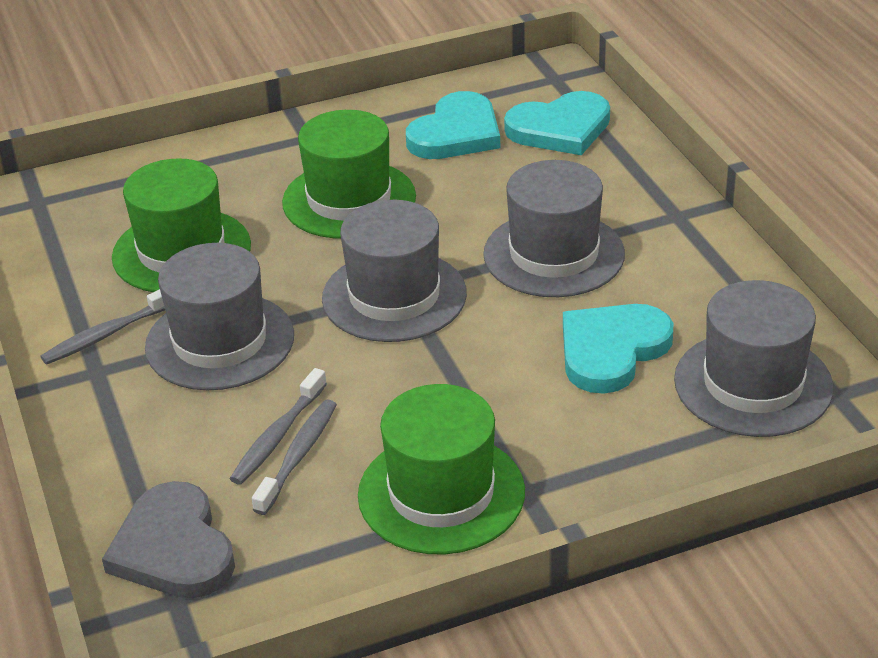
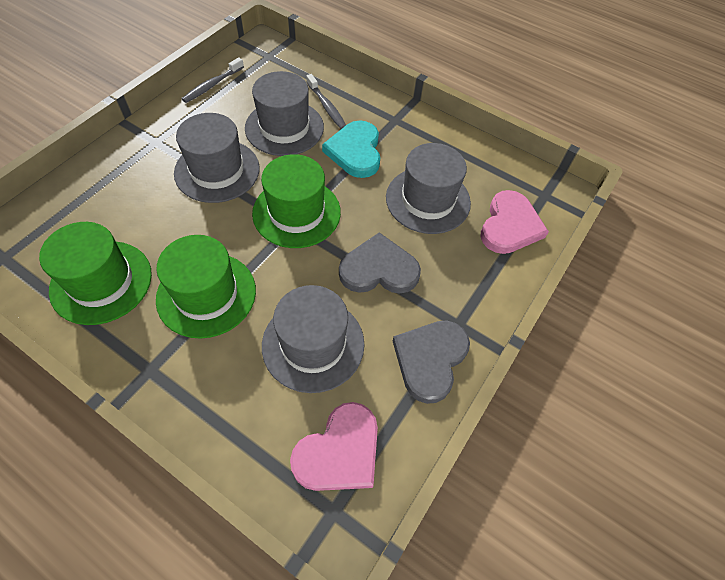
grey heart: 1 -> 2
grey toothbrush: 3 -> 2
pink heart: 0 -> 2
turquoise heart: 3 -> 1

